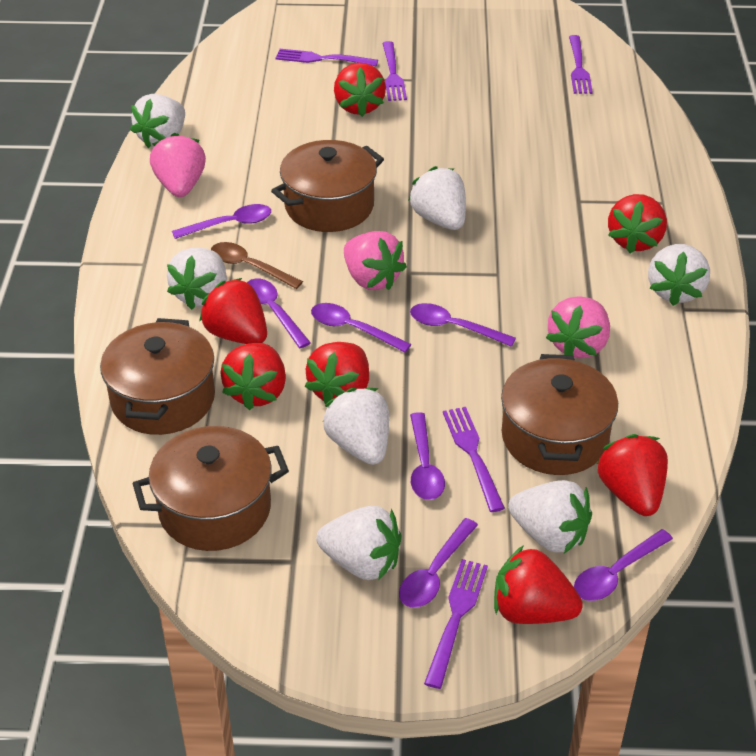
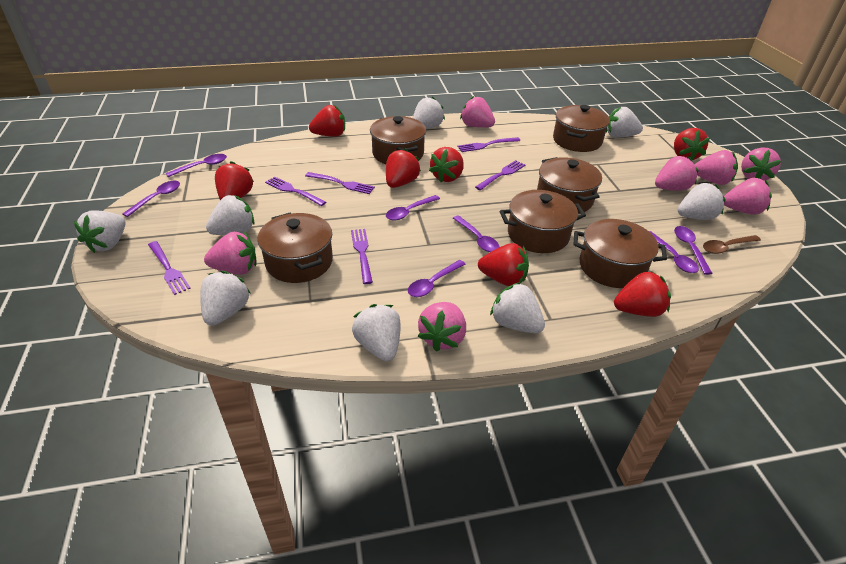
brown pot: 4 -> 6
pink strawberry: 3 -> 7
purple fork: 5 -> 6
white strawberry: 7 -> 8

